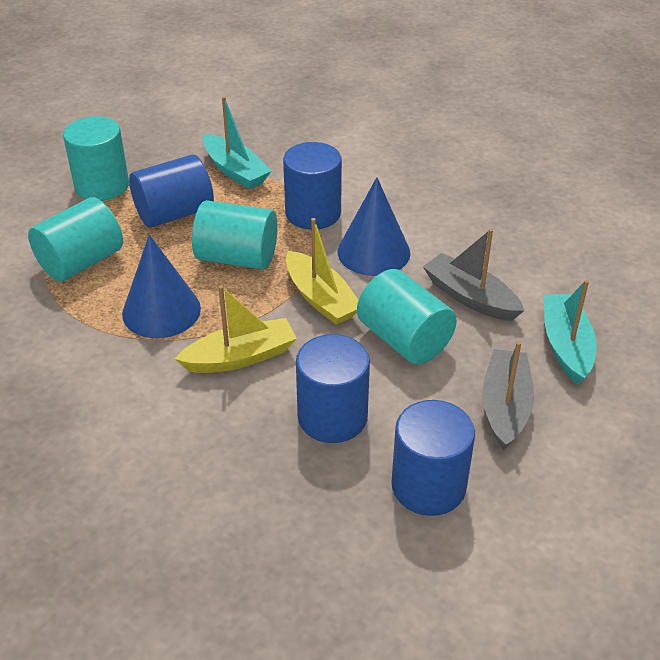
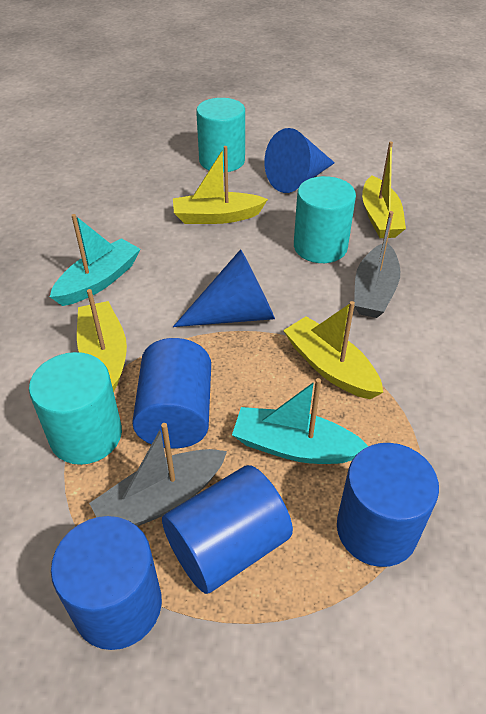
turquoise cylinder: 4 -> 3
yellow boat: 2 -> 4

